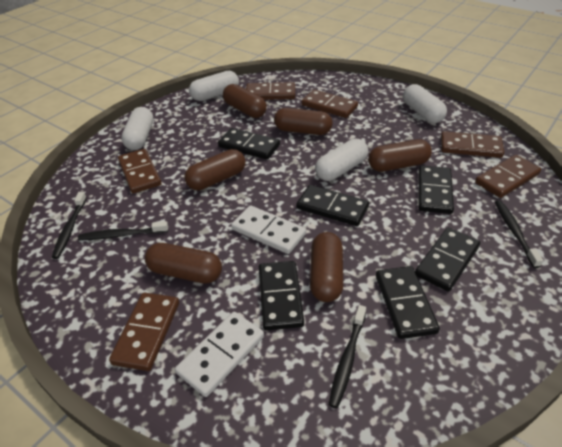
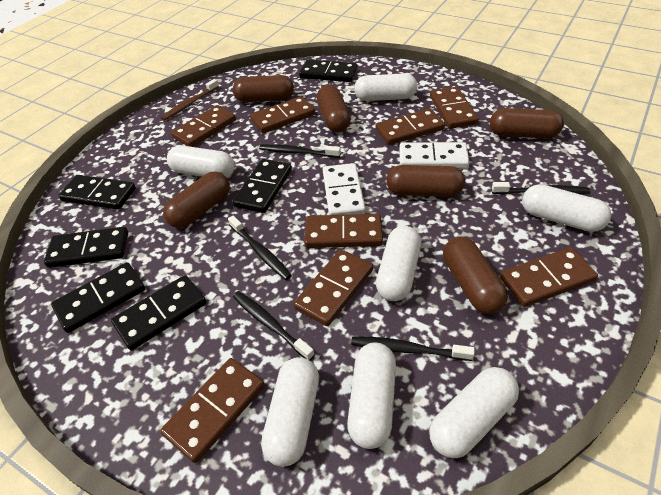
black toothbrush: 4 -> 5
brown domino: 6 -> 8
brown toothbrush: 0 -> 1
white capsule: 4 -> 7

